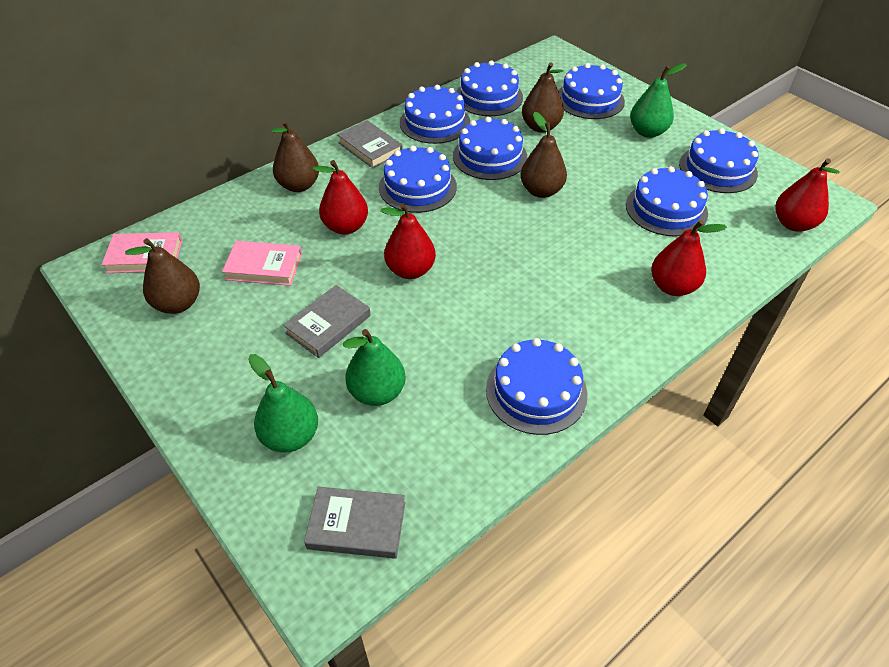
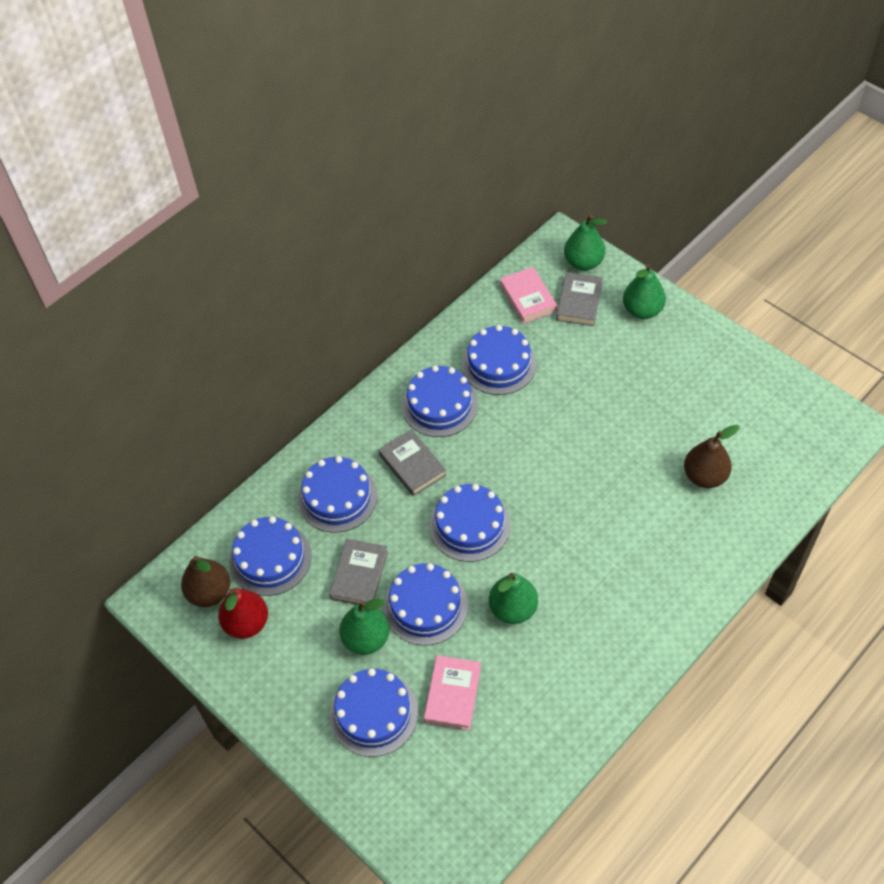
blue cake: 8 -> 7
brown pear: 4 -> 2
green pear: 3 -> 4
red pear: 4 -> 1

